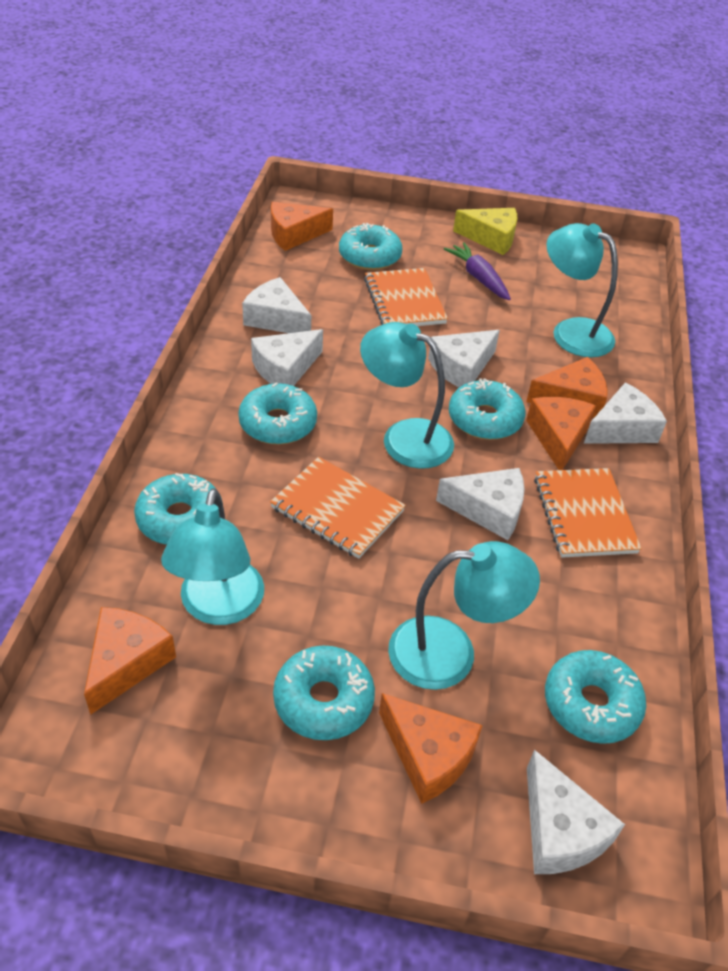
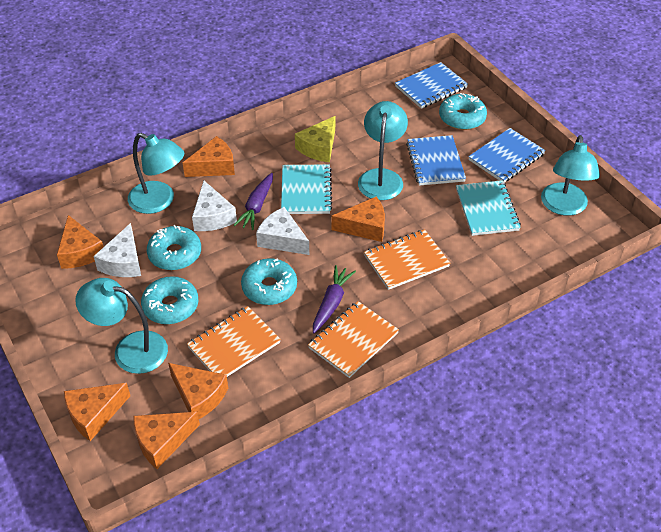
blue notebook: 0 -> 3
orange cheese: 5 -> 6
purple carrot: 1 -> 2
turquoise donut: 6 -> 4
turquoise notebook: 0 -> 2
white cheese: 6 -> 3

